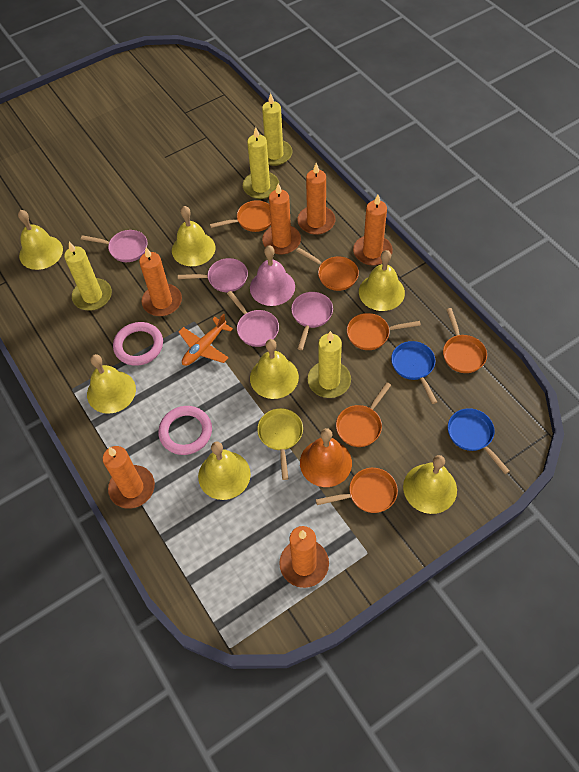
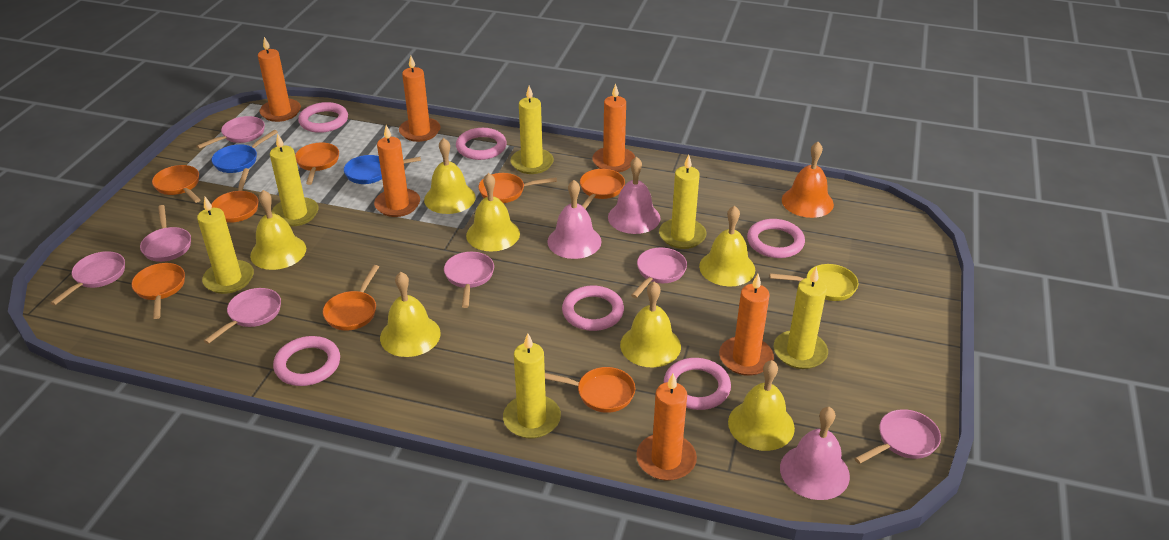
orange pan: 6 -> 8
orange plane: 1 -> 0
pink bell: 1 -> 3
pink pan: 4 -> 7
pink ring: 2 -> 6
yellow candle: 4 -> 6

